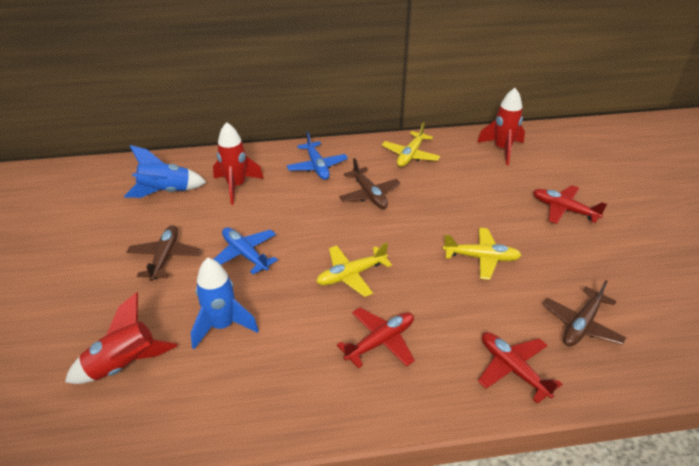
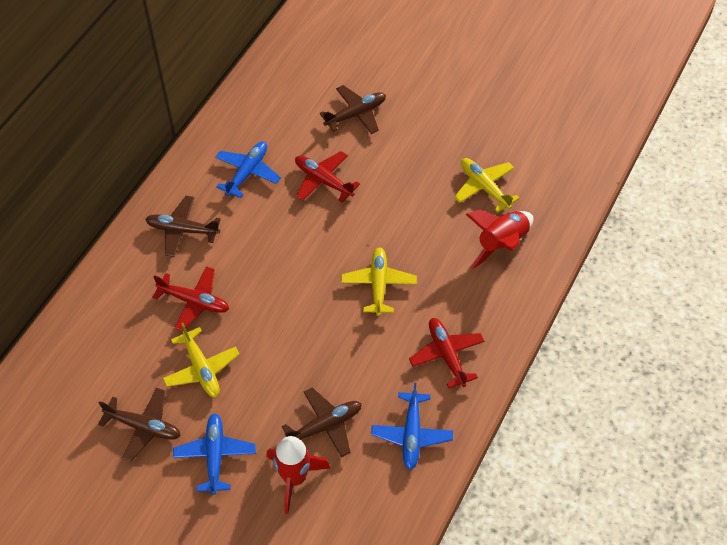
blue plane: 2 -> 3
blue rocket: 2 -> 0
brown plane: 3 -> 4
red rocket: 3 -> 2

